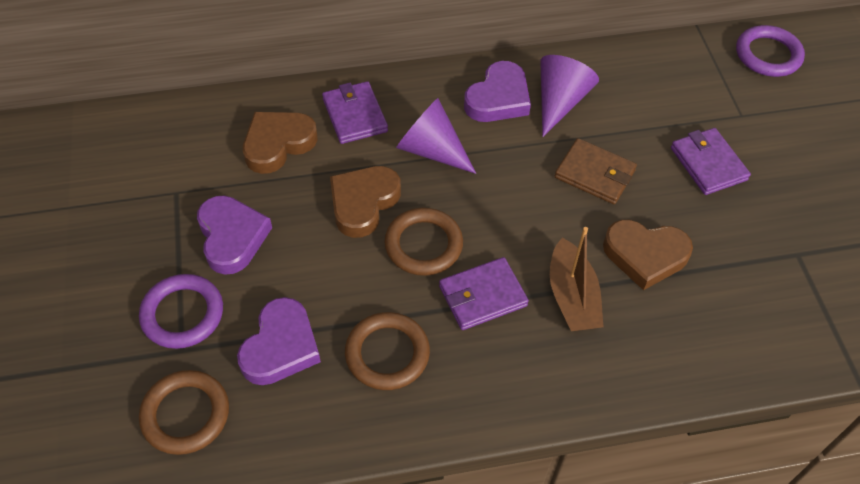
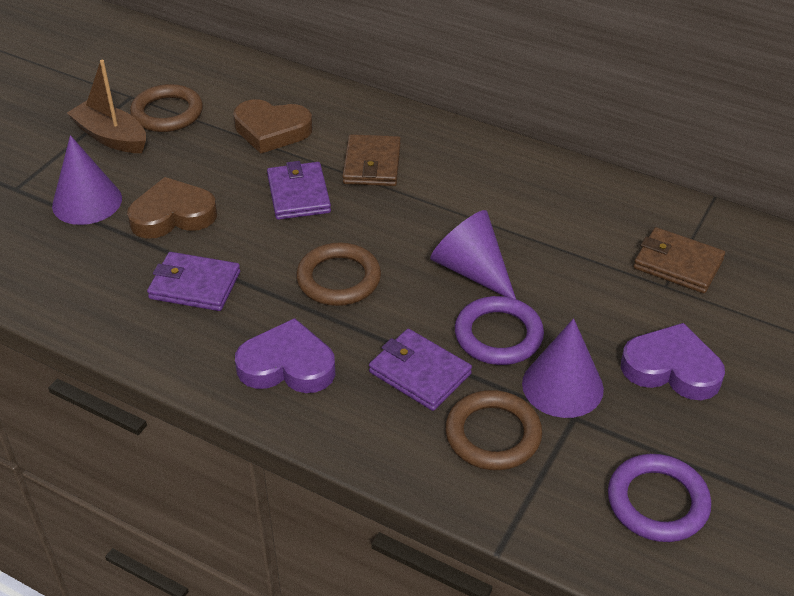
brown heart: 3 -> 2
brown wallet: 1 -> 2
purple cone: 2 -> 3
purple heart: 3 -> 2

